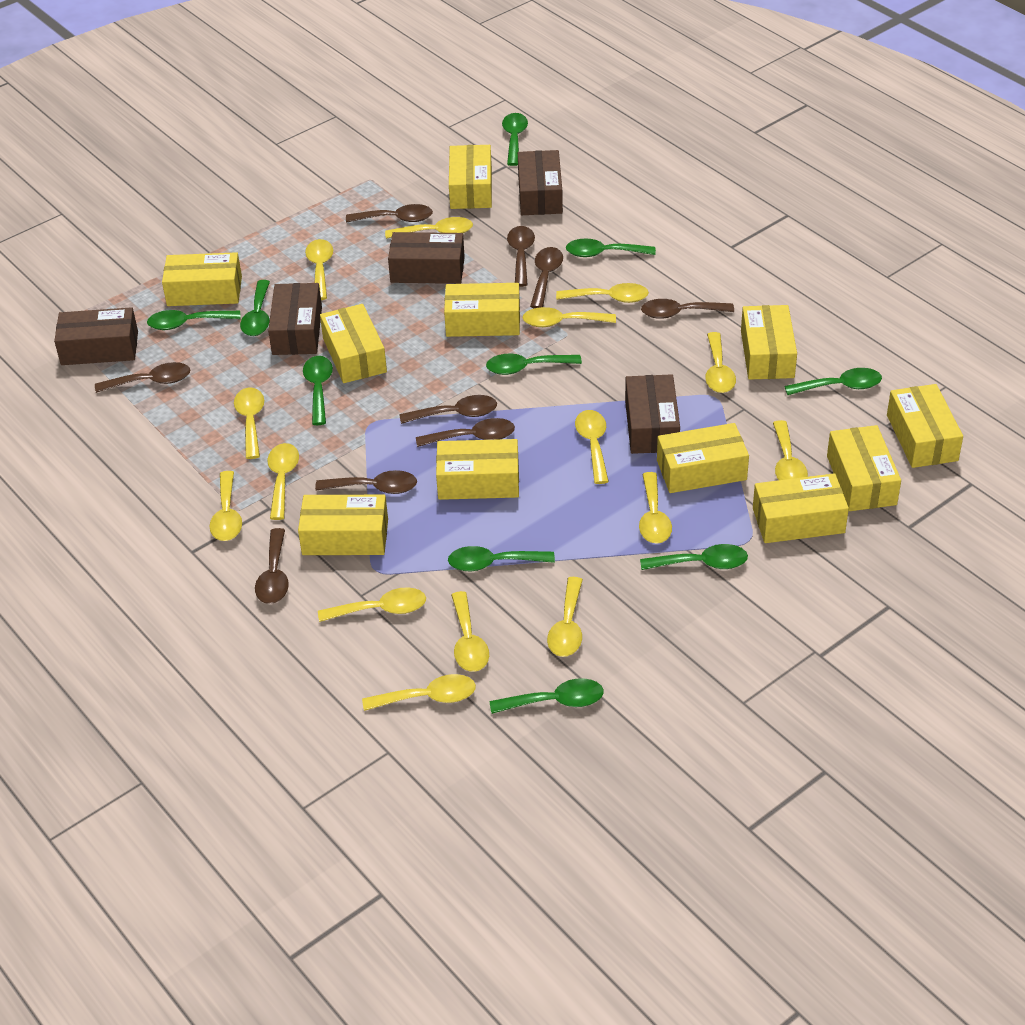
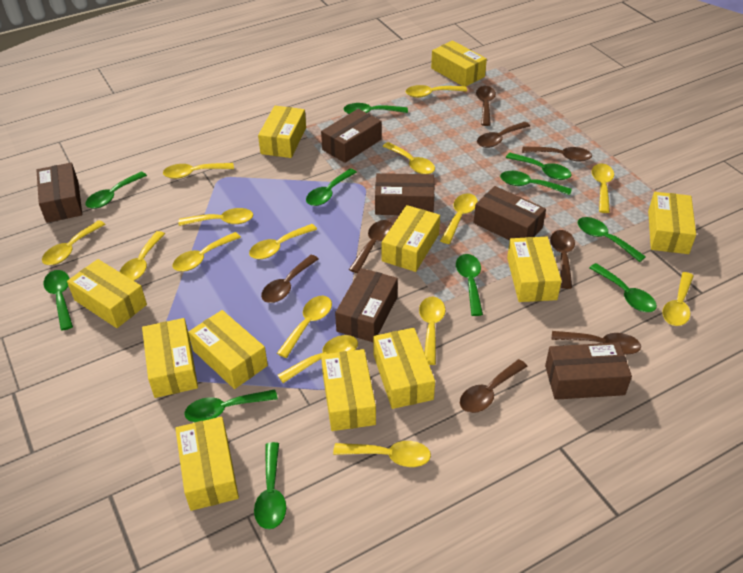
brown box: 5 -> 6
brown spoon: 9 -> 8
green spoon: 10 -> 11

